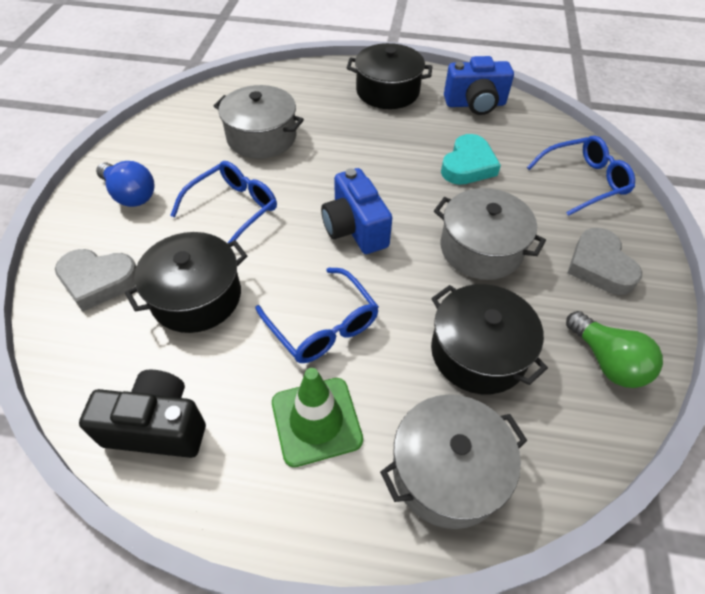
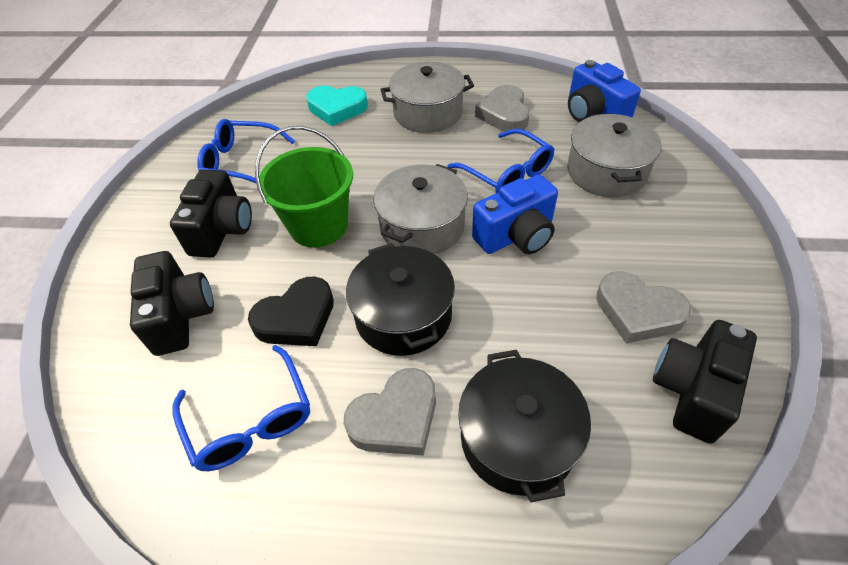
black camera: 1 -> 3
black heart: 0 -> 1
black pot: 3 -> 2
blue light bulb: 1 -> 0
green bucket: 0 -> 1
green light bulb: 1 -> 0
green traffic cone: 1 -> 0
grey heart: 2 -> 3

